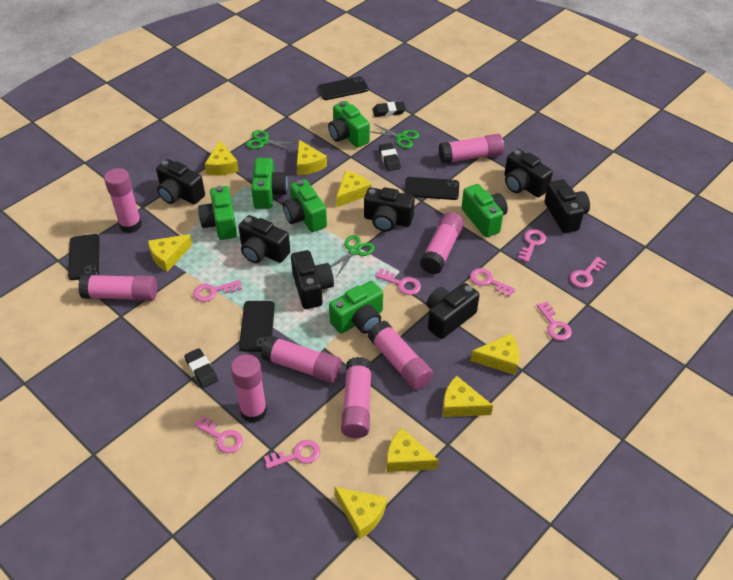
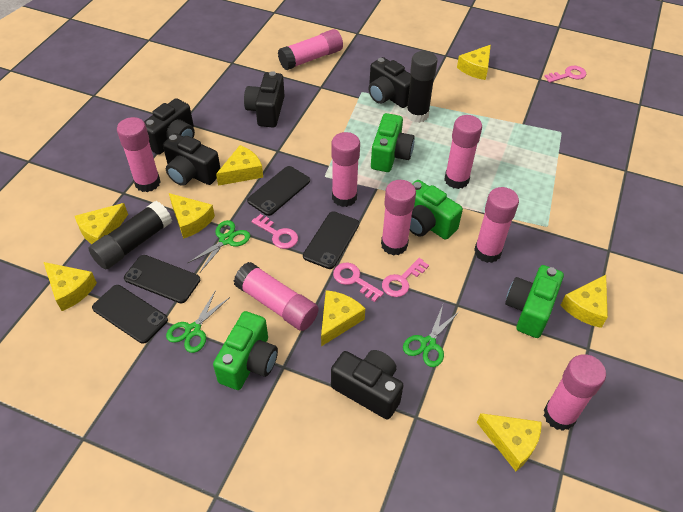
black camera: 7 -> 5
black eraser: 3 -> 0
black glue stick: 0 -> 2
green camera: 6 -> 4
pink key: 8 -> 4

